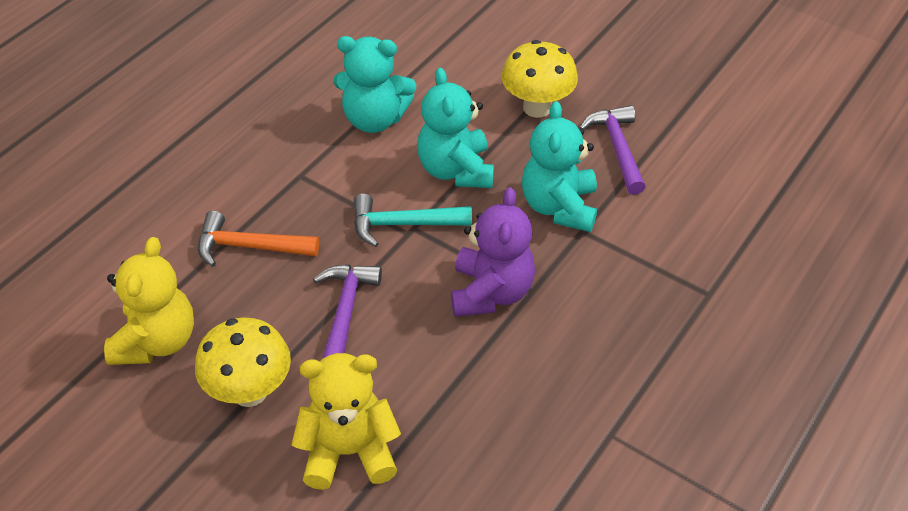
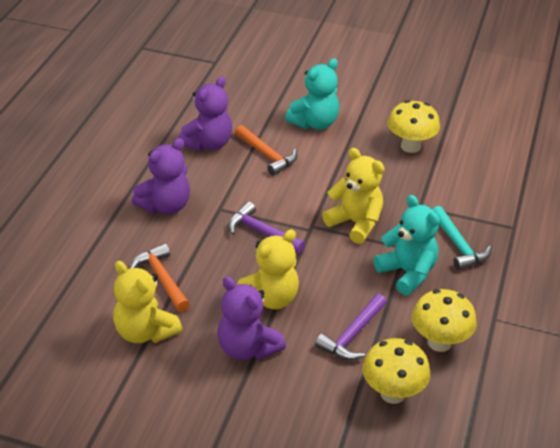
orange hammer: 1 -> 2
purple teddy bear: 1 -> 3
turquoise teddy bear: 3 -> 2
yellow mushroom: 2 -> 3
yellow teddy bear: 2 -> 3

